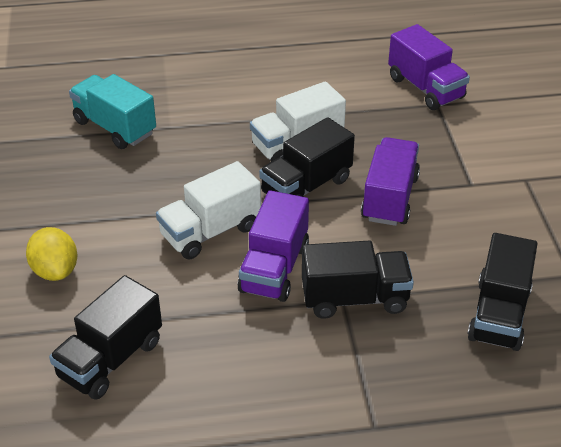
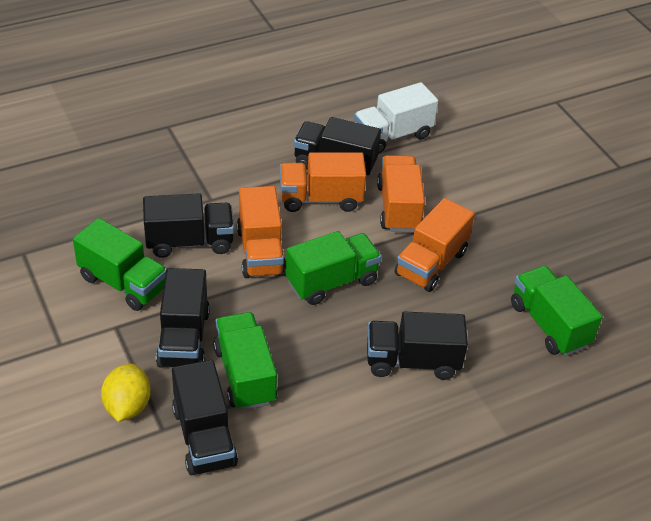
black truck: 4 -> 5
green truck: 0 -> 4
orange truck: 0 -> 4
purple truck: 3 -> 0
turquoise truck: 1 -> 0
white truck: 2 -> 1

